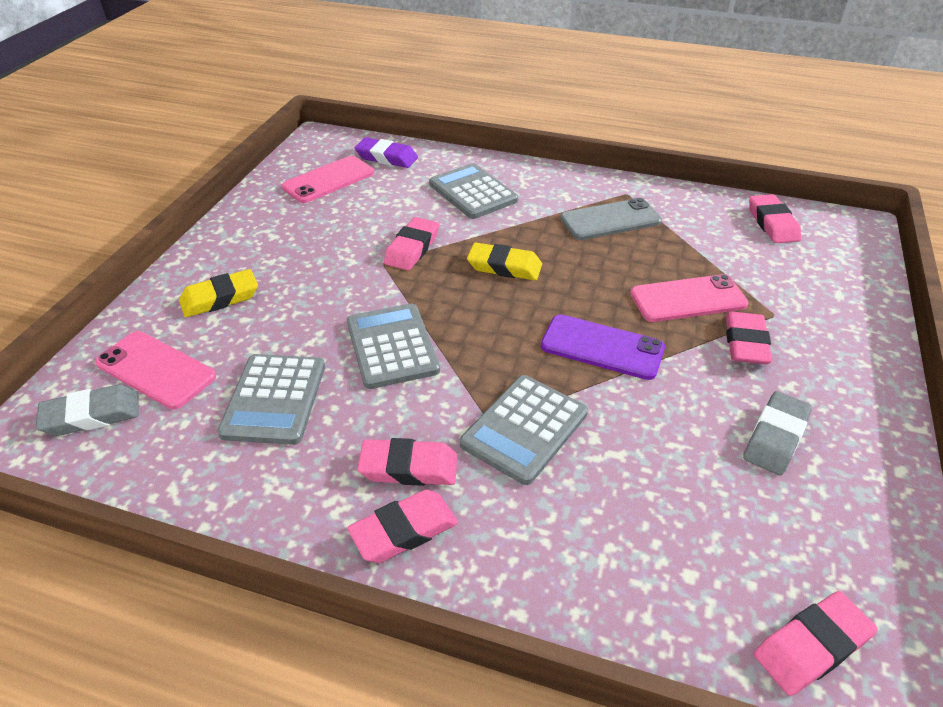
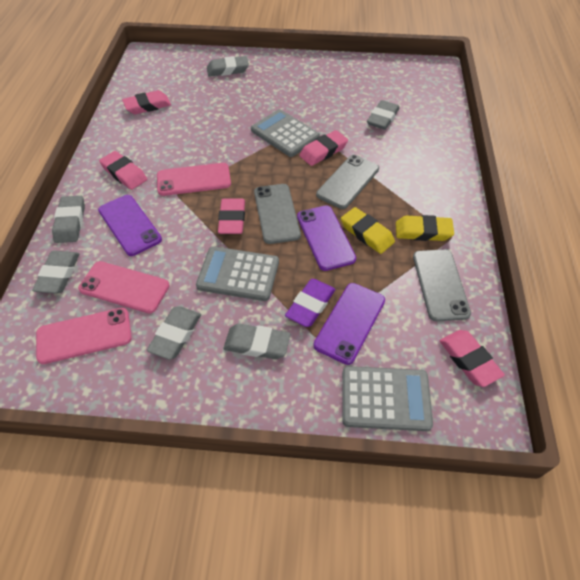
grey calculator: 4 -> 3
grey eraser: 2 -> 6
grey phone: 1 -> 3
pink eraser: 6 -> 5
purple phone: 1 -> 3

